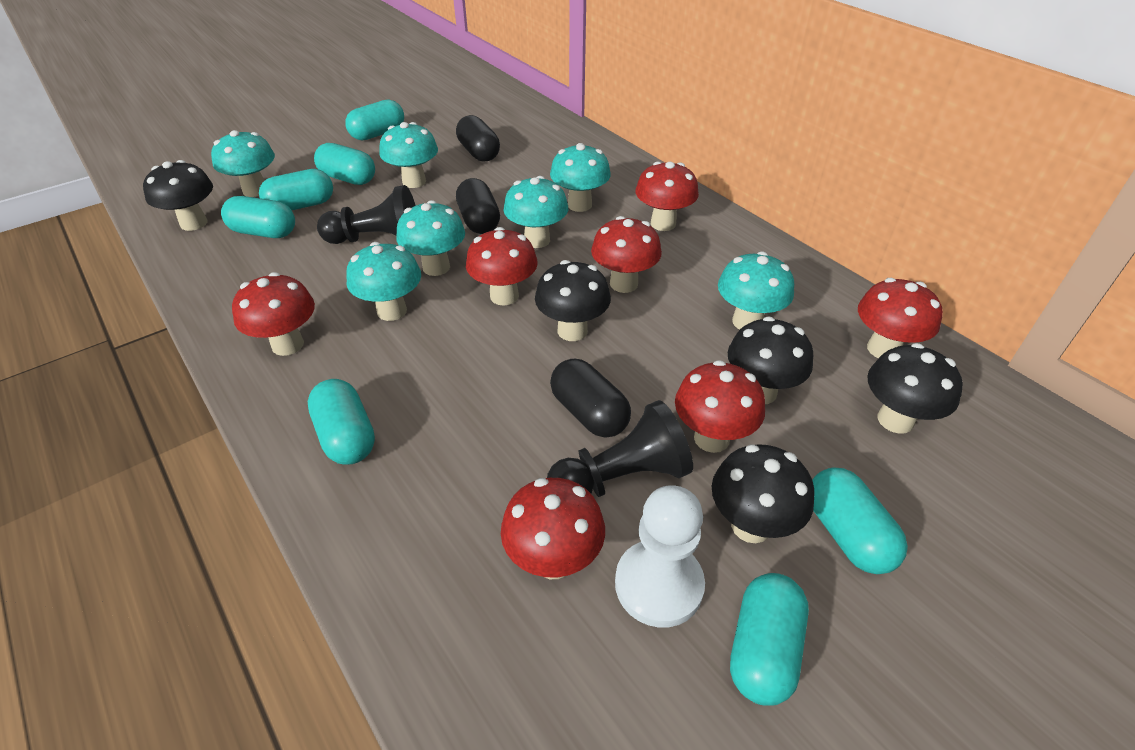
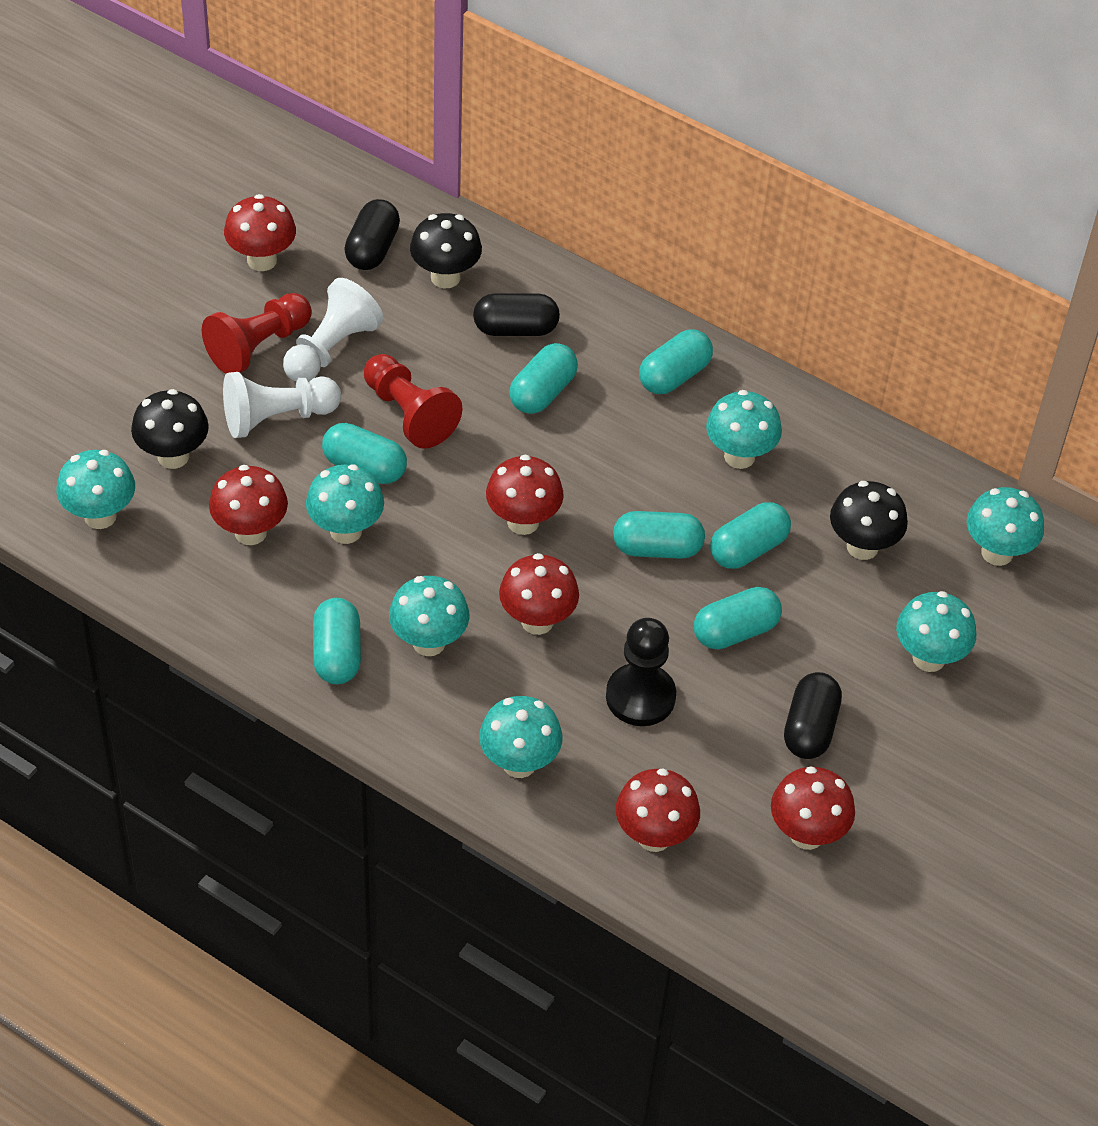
black mushroom: 5 -> 3
black pawn: 2 -> 1
red mushroom: 7 -> 6
red pawn: 0 -> 2
white pawn: 1 -> 2

